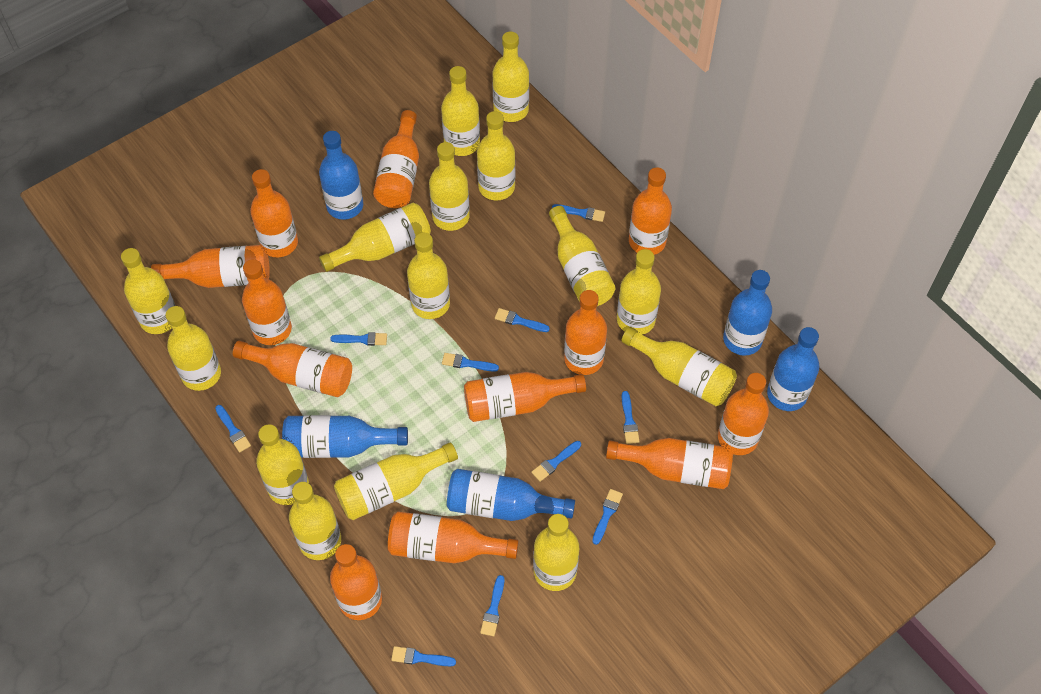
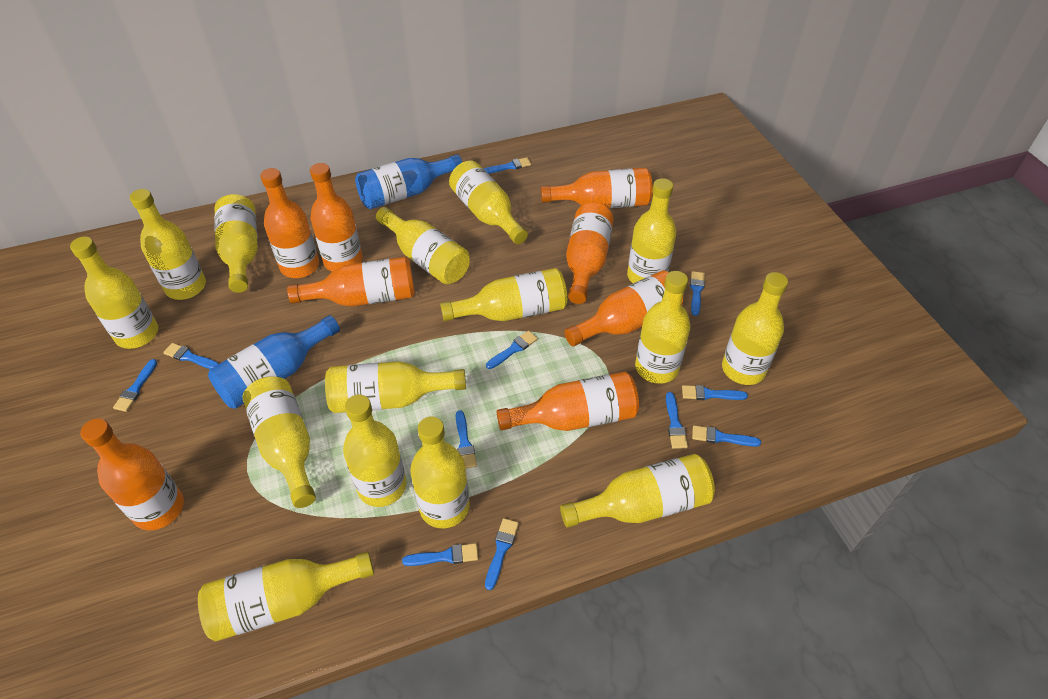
blue bottle: 5 -> 2
blue brush: 10 -> 11
orange bottle: 12 -> 8

